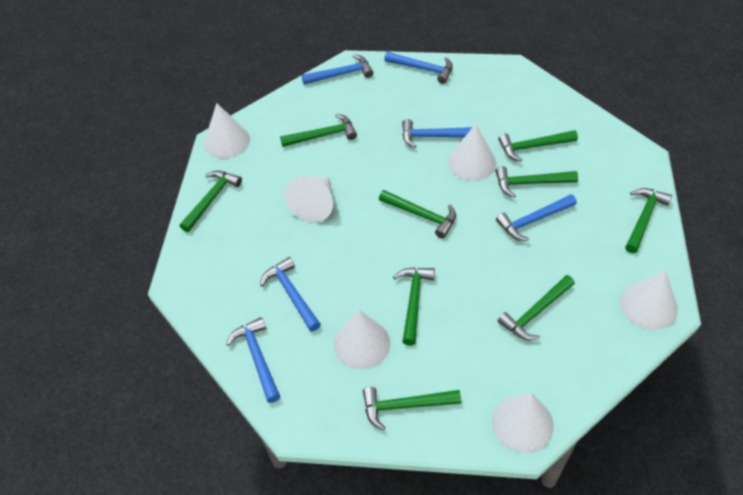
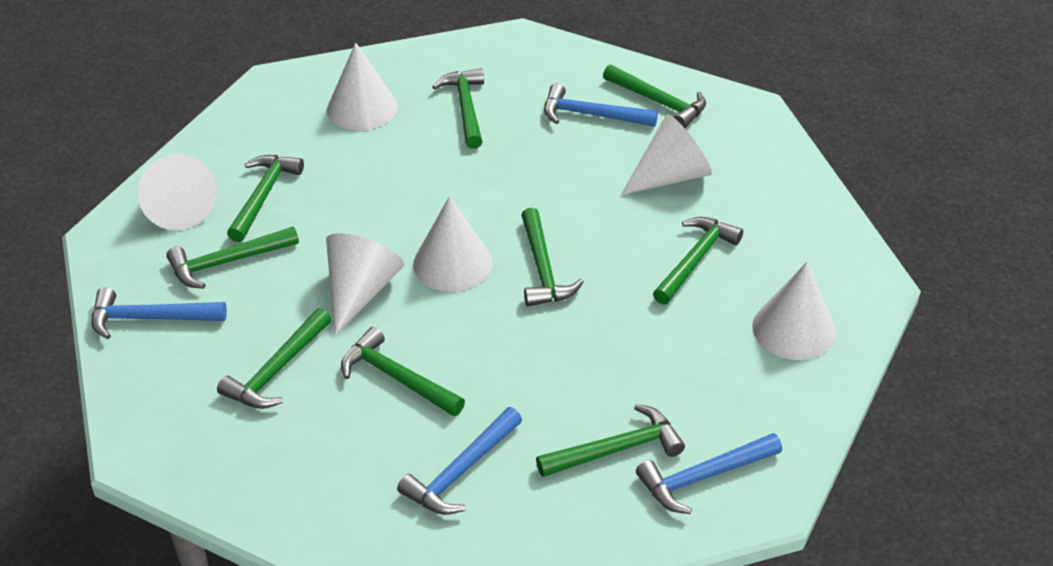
blue hammer: 6 -> 4

